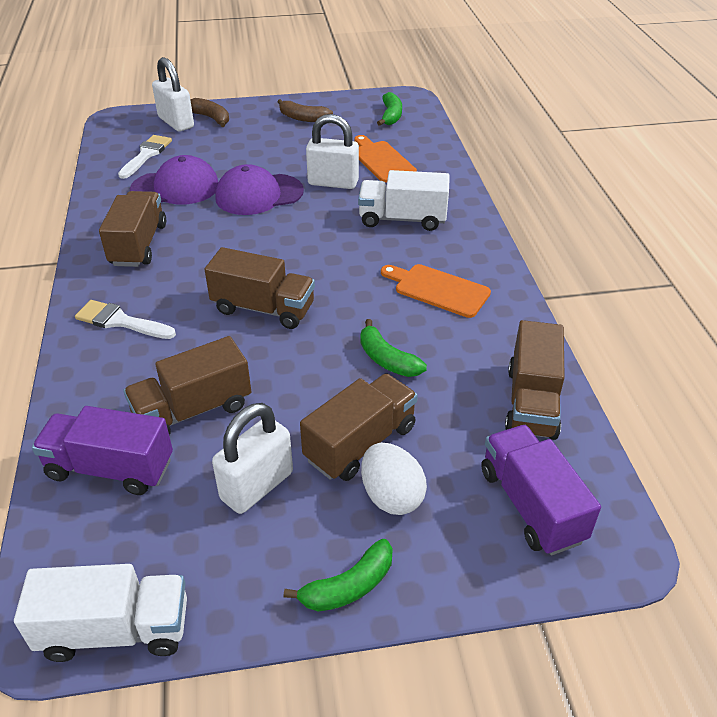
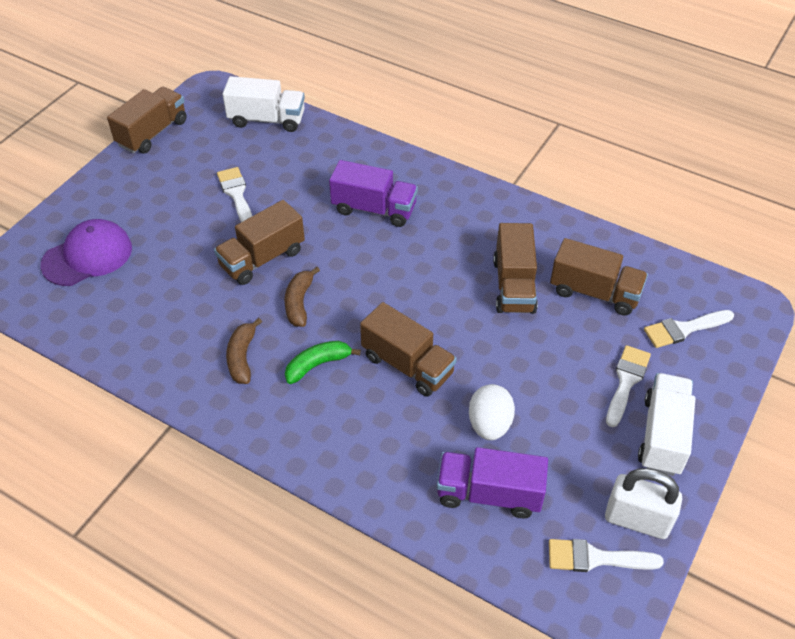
green banana: 3 -> 1
orange cutting board: 2 -> 0
purple cap: 2 -> 1
white brush: 2 -> 4
white padlock: 3 -> 1

